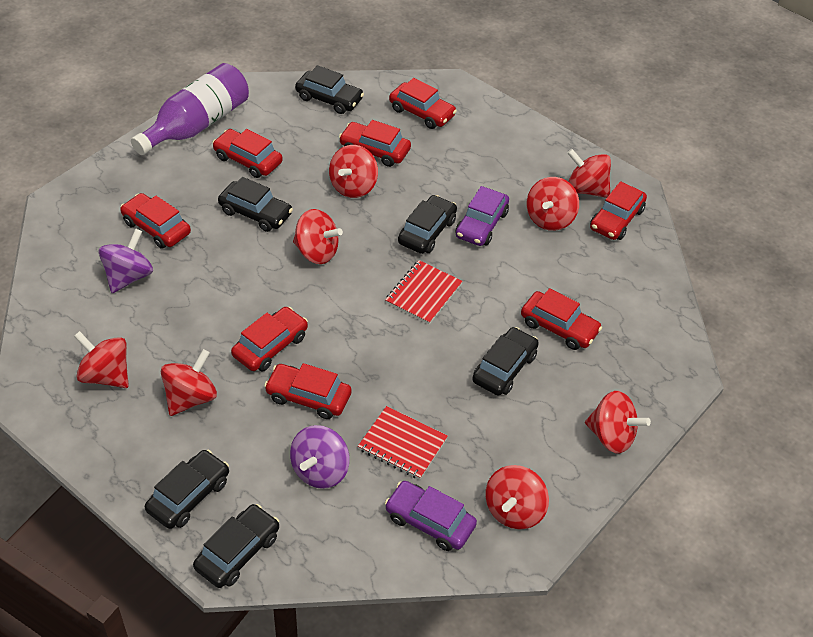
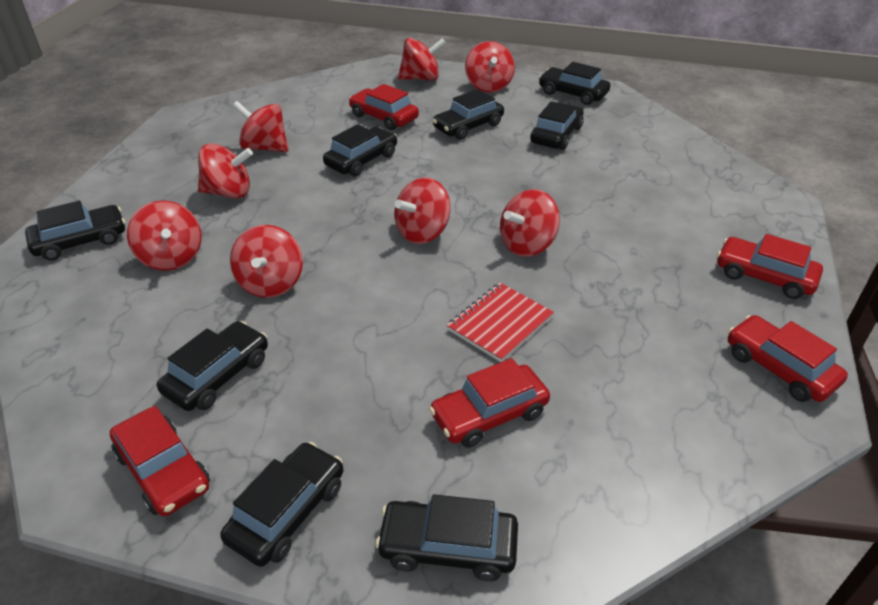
black car: 6 -> 8
purple bottle: 1 -> 0
purple car: 2 -> 0
purple spinning top: 2 -> 0
red car: 8 -> 5
red notebook: 2 -> 1

